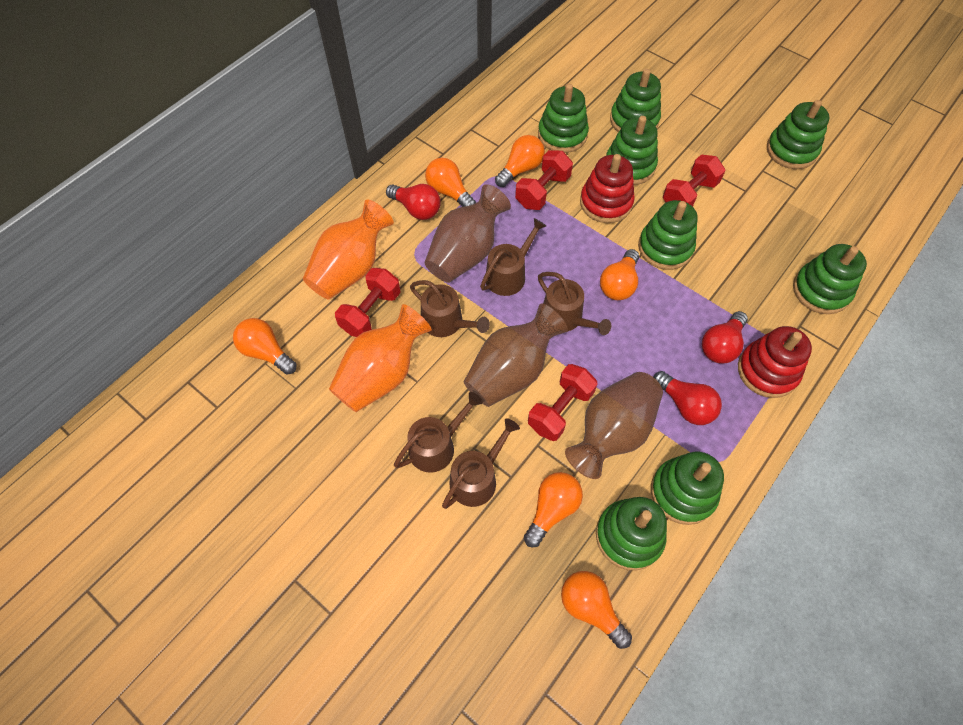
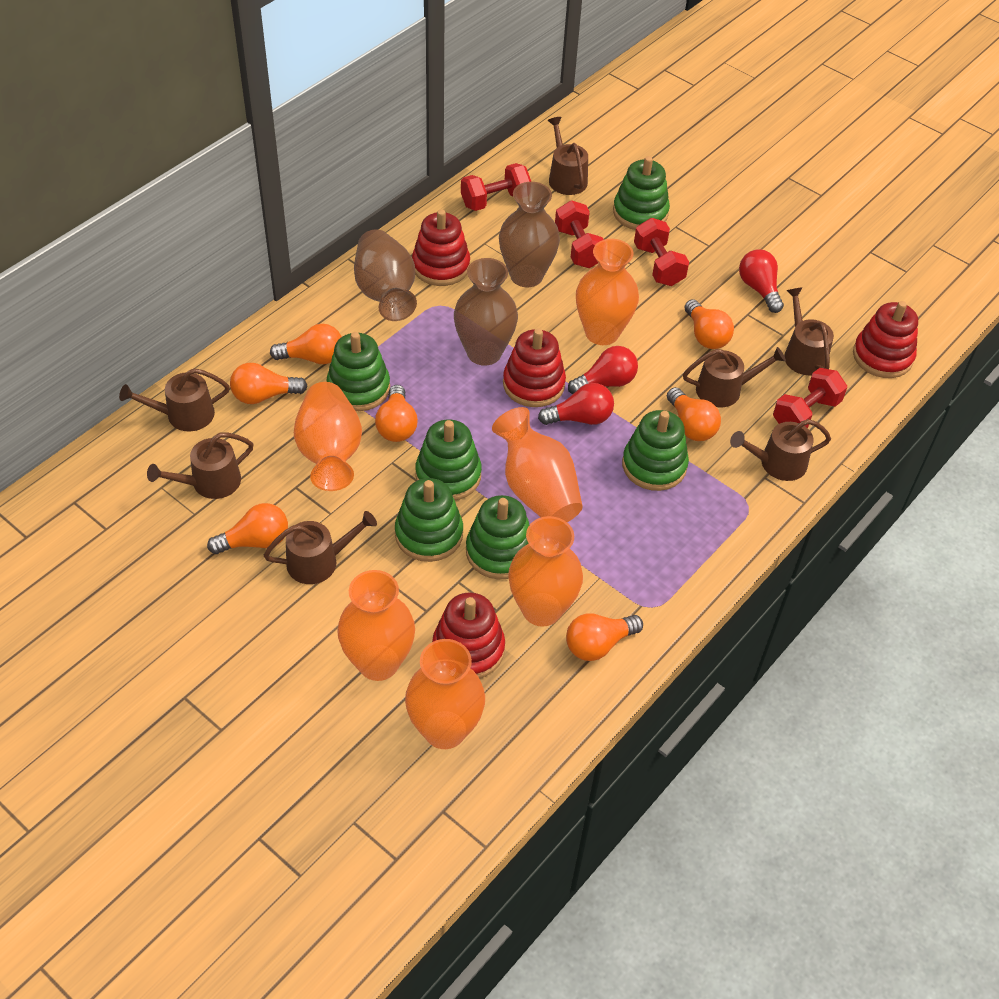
brown watering can: 5 -> 7
green stacking toy: 8 -> 6
orange light bulb: 6 -> 7
orange vase: 2 -> 6
red stacking toy: 2 -> 4

